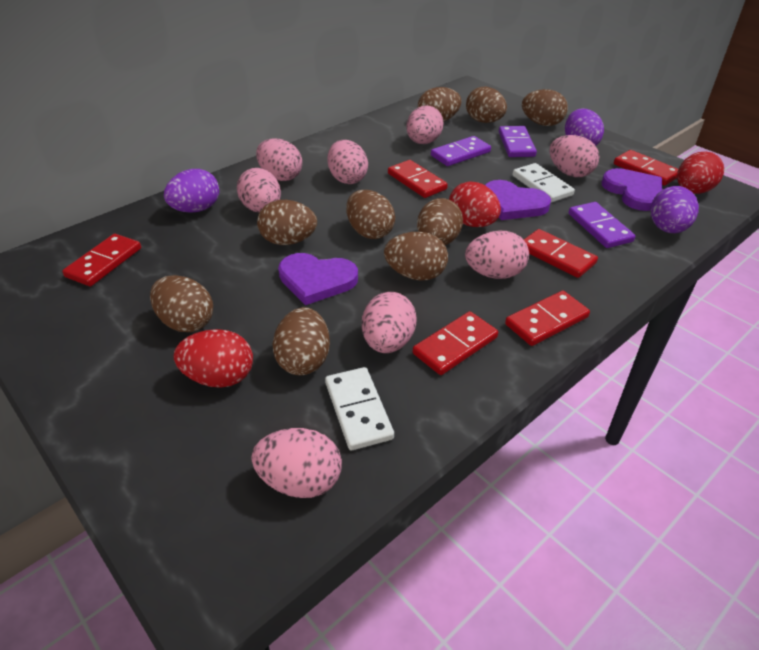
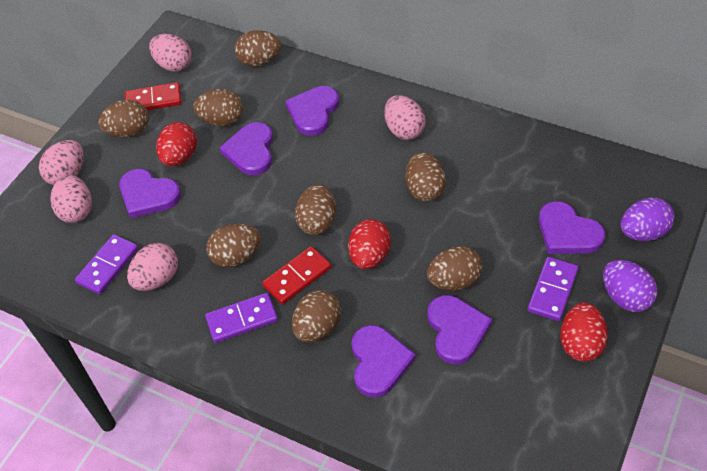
brown egg: 9 -> 8
pink egg: 8 -> 5
purple egg: 3 -> 2
purple heart: 3 -> 6
red domino: 6 -> 2
white domino: 2 -> 0

